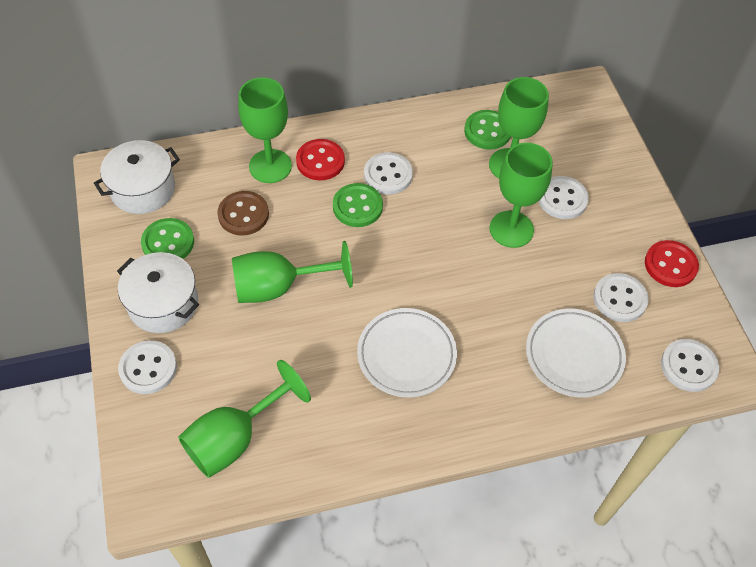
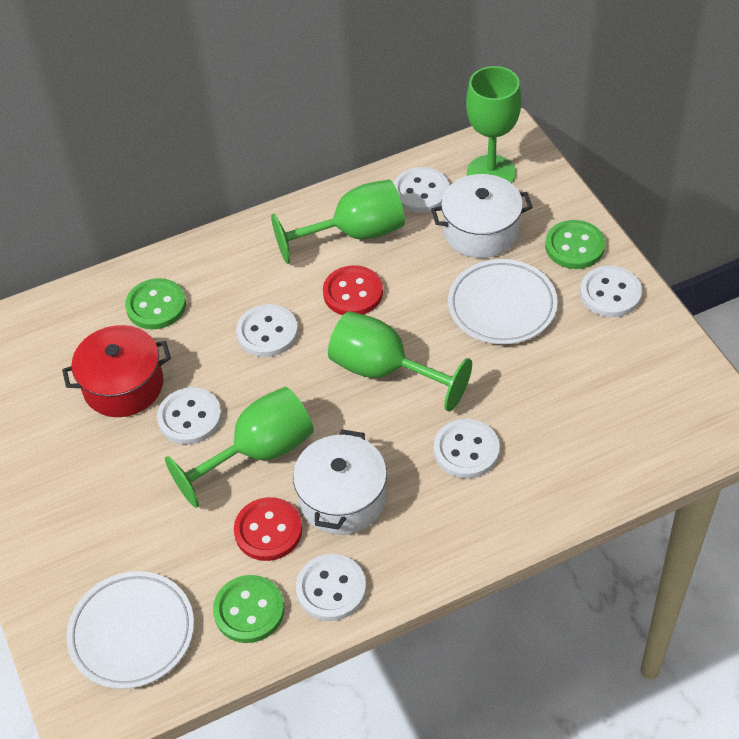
brown button: 1 -> 0
green goblet: 5 -> 4
red pot: 0 -> 1
white button: 5 -> 6

